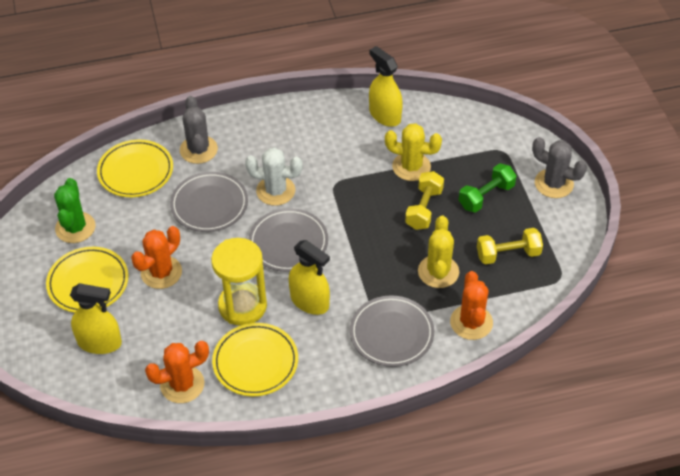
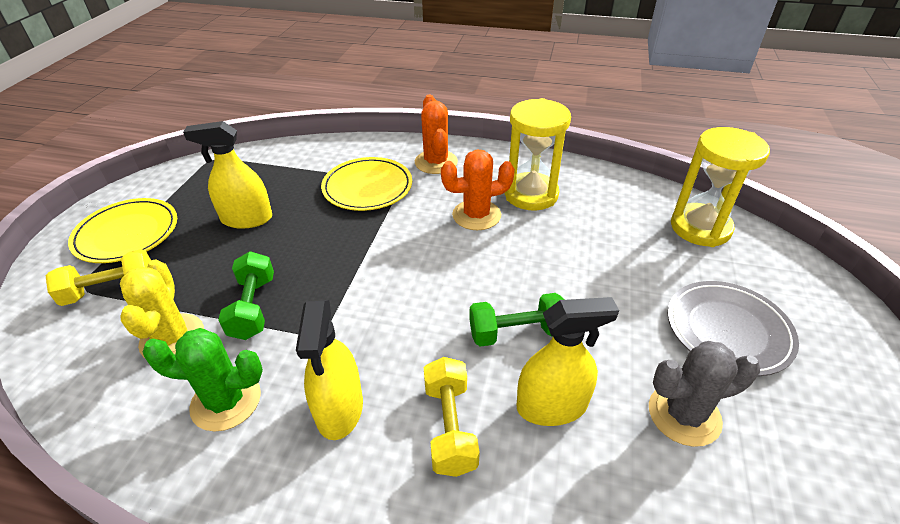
green dumbbell: 1 -> 2
grey cactus: 2 -> 1
grey plate: 3 -> 1
orange cactus: 3 -> 2
white cactus: 1 -> 0
yellow cactus: 2 -> 1
yellow hourglass: 1 -> 2
yellow plate: 3 -> 2

